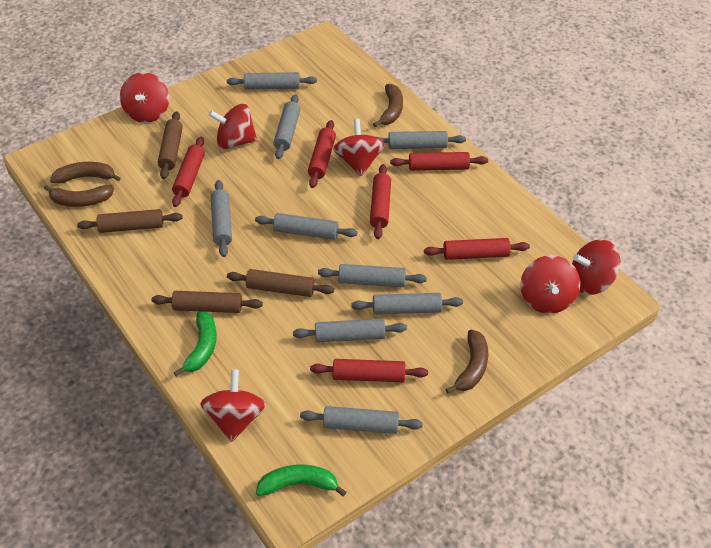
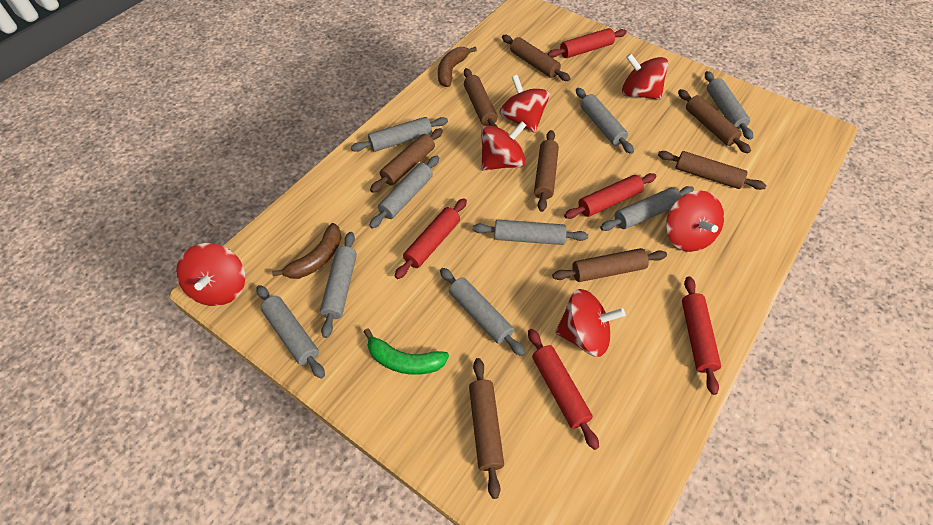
brown banana: 4 -> 2
brown rolling pin: 4 -> 8
green banana: 2 -> 1
red rolling pin: 6 -> 5

